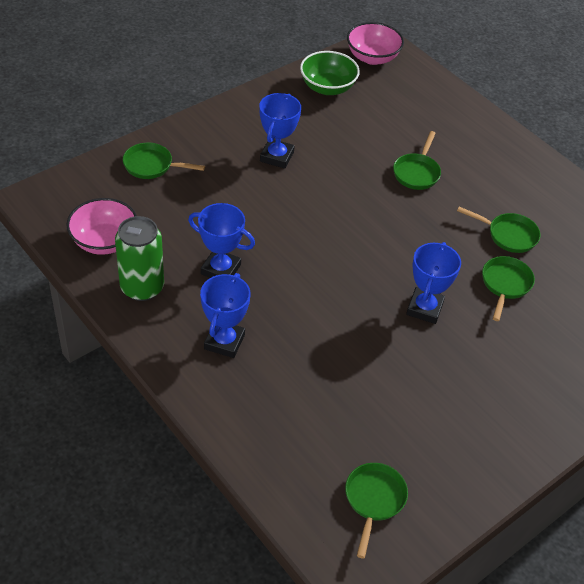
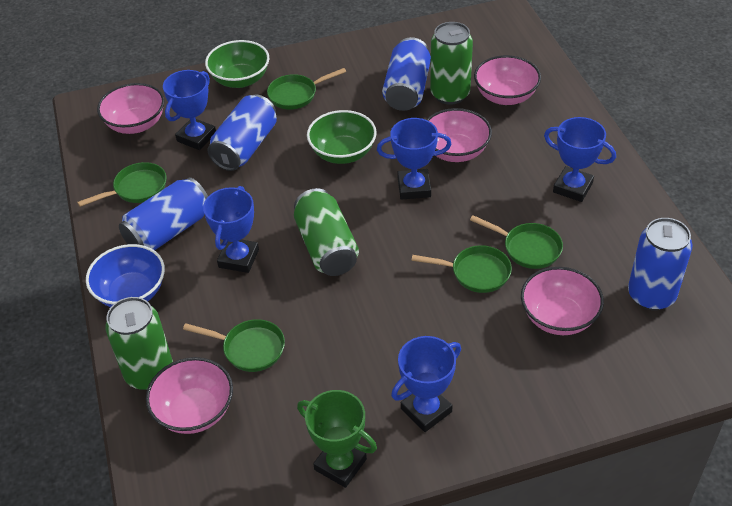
blue bowl: 0 -> 1
blue can: 0 -> 4
blue trophy: 4 -> 5
green bowl: 1 -> 2
green can: 1 -> 3
green trophy: 0 -> 1
pink bowl: 2 -> 5

